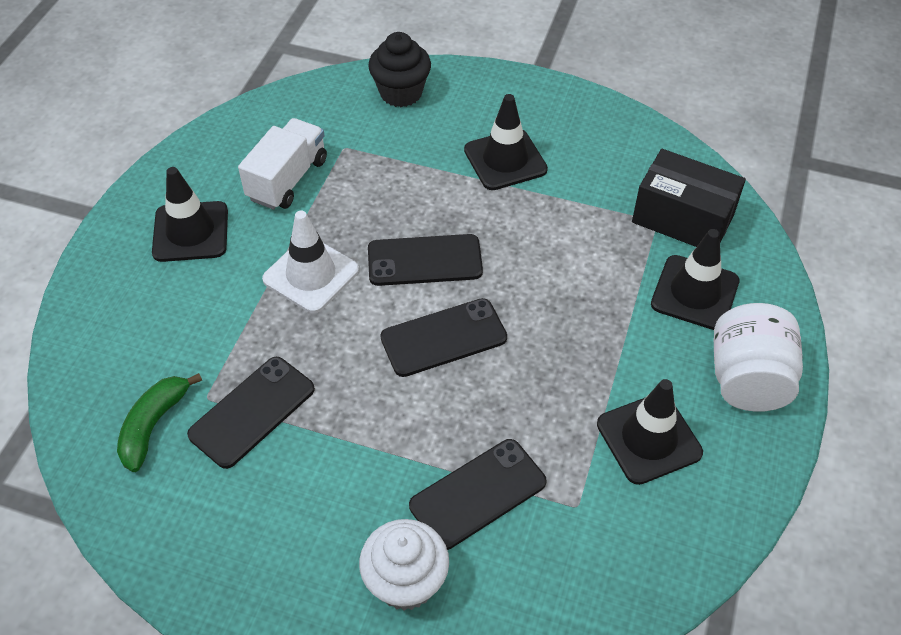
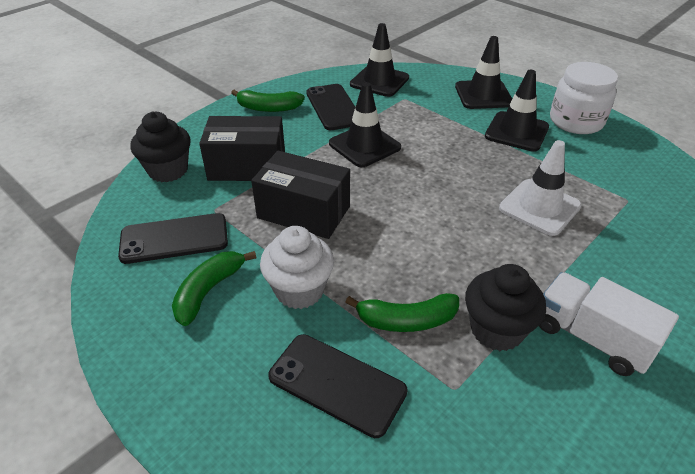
black box: 1 -> 2
black cupcake: 1 -> 2
black phone: 4 -> 3
green banana: 1 -> 3

